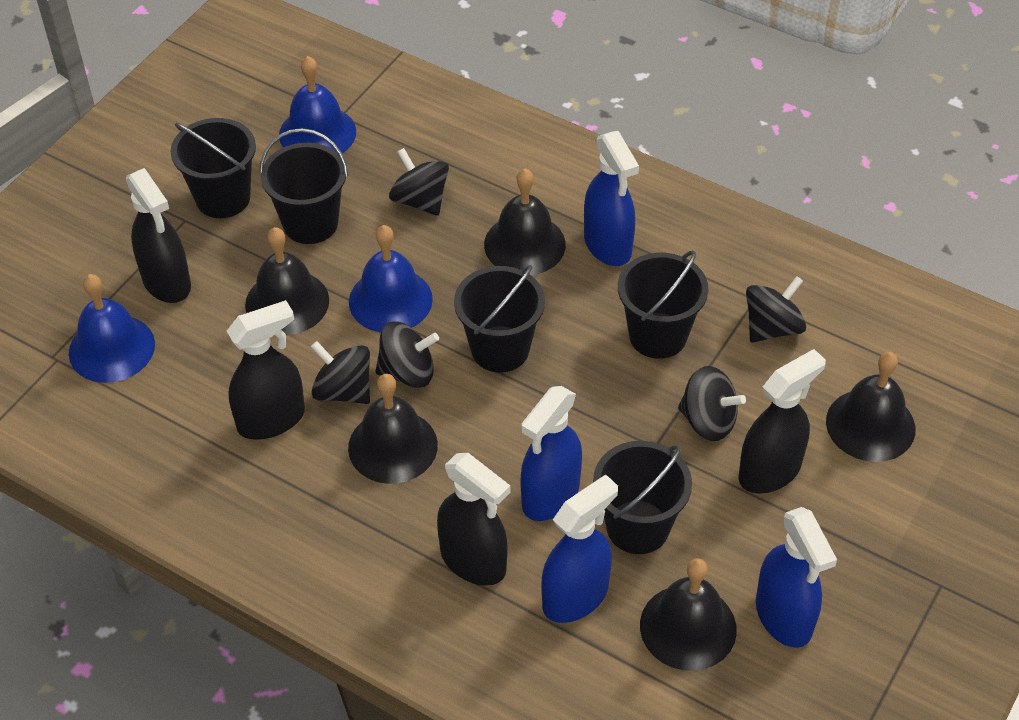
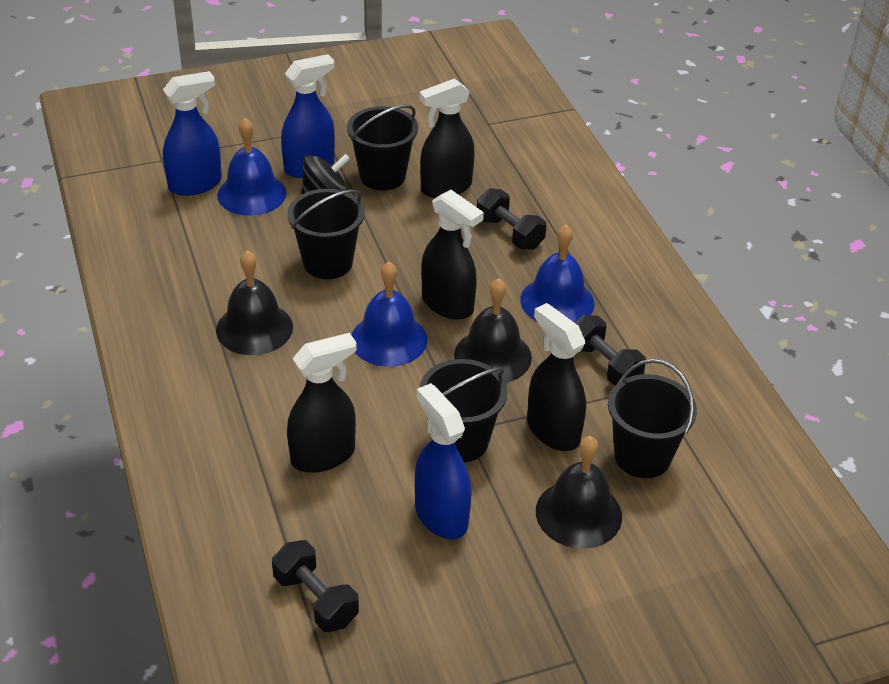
black bell: 5 -> 3
black bucket: 5 -> 4
black dumbbell: 0 -> 3
black spinning top: 5 -> 1
blue spray bottle: 4 -> 3

